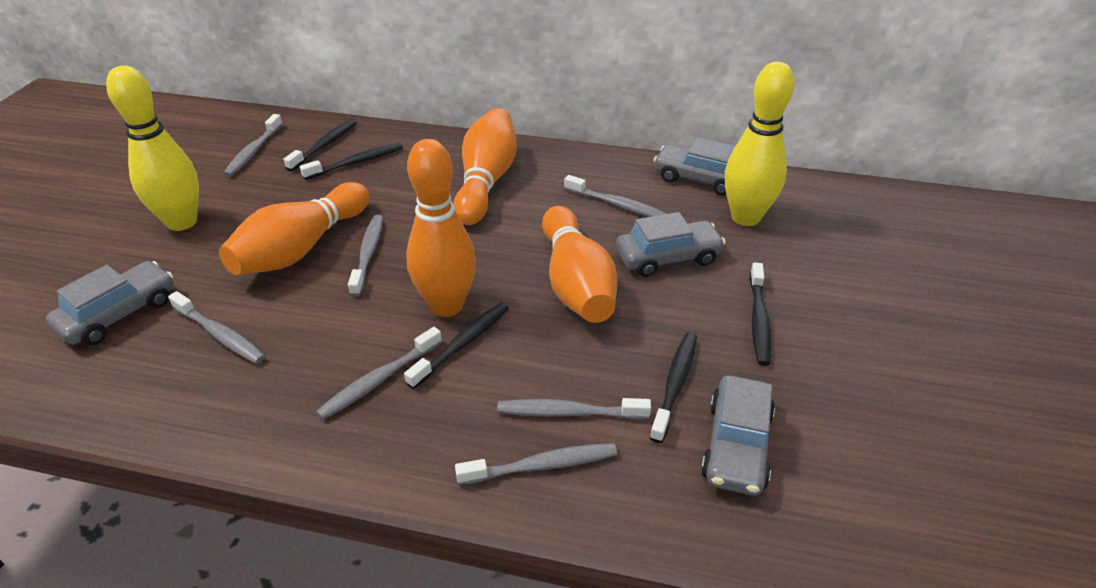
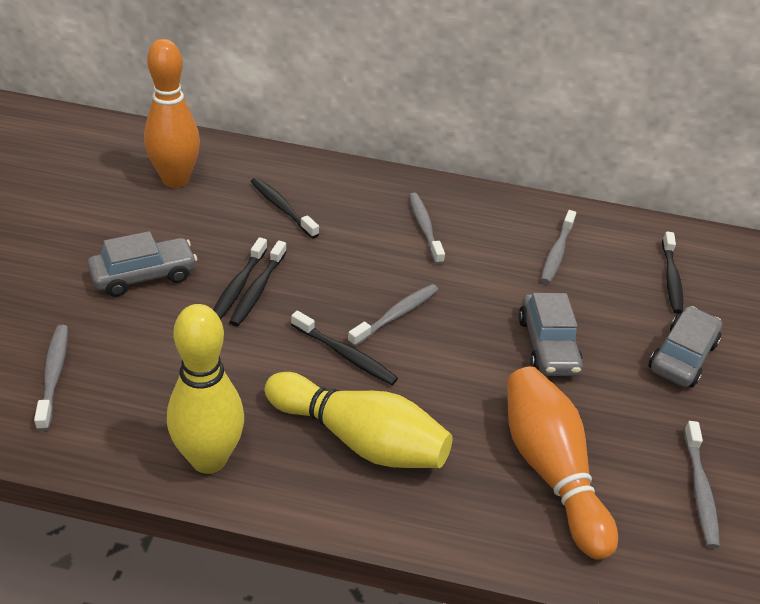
grey car: 4 -> 3
grey toothbrush: 7 -> 5
orange bowling pin: 4 -> 2

